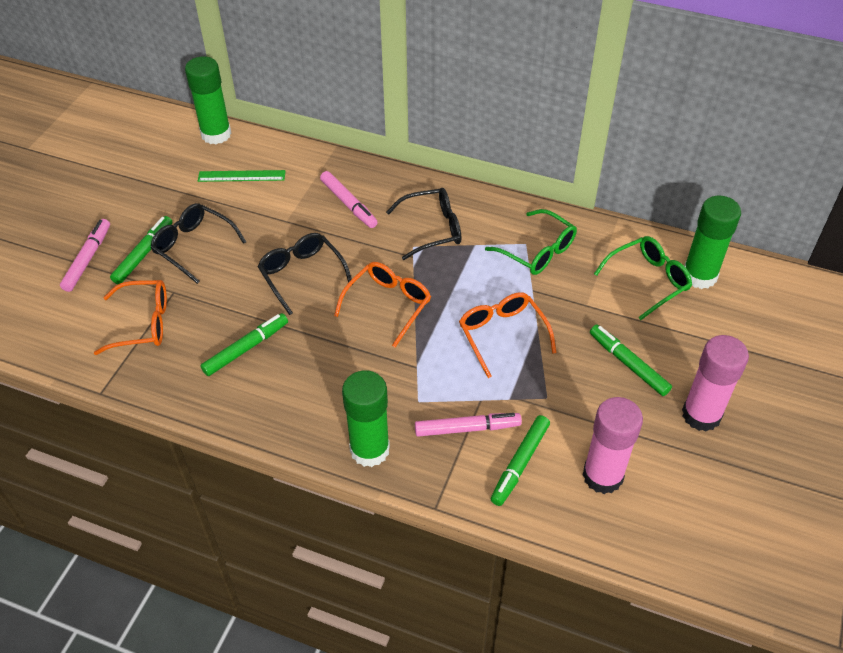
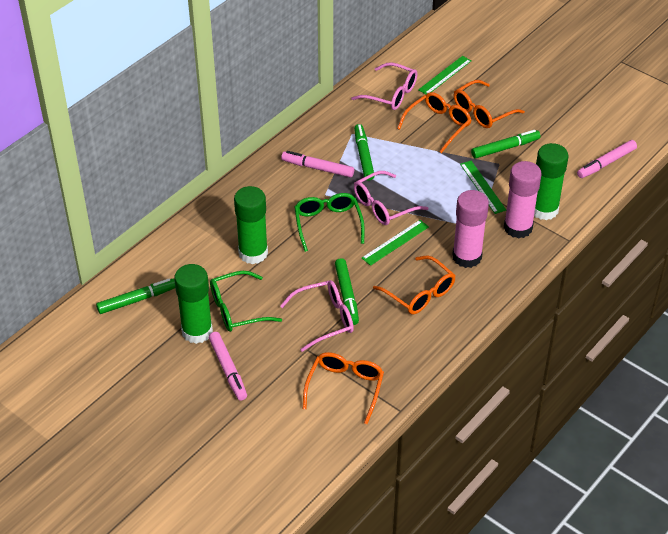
black glasses: 3 -> 0
green ruler: 1 -> 3
orange glasses: 3 -> 4
pink glasses: 0 -> 3

